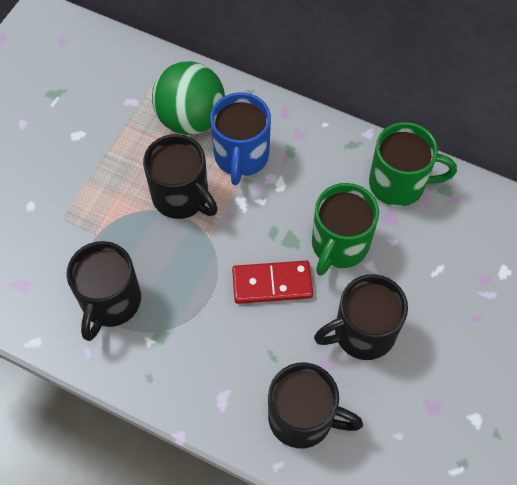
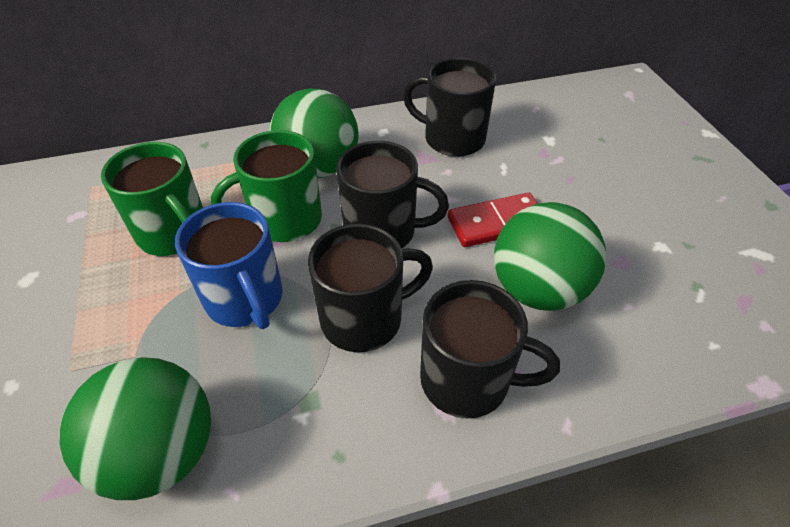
green ball: 1 -> 3

